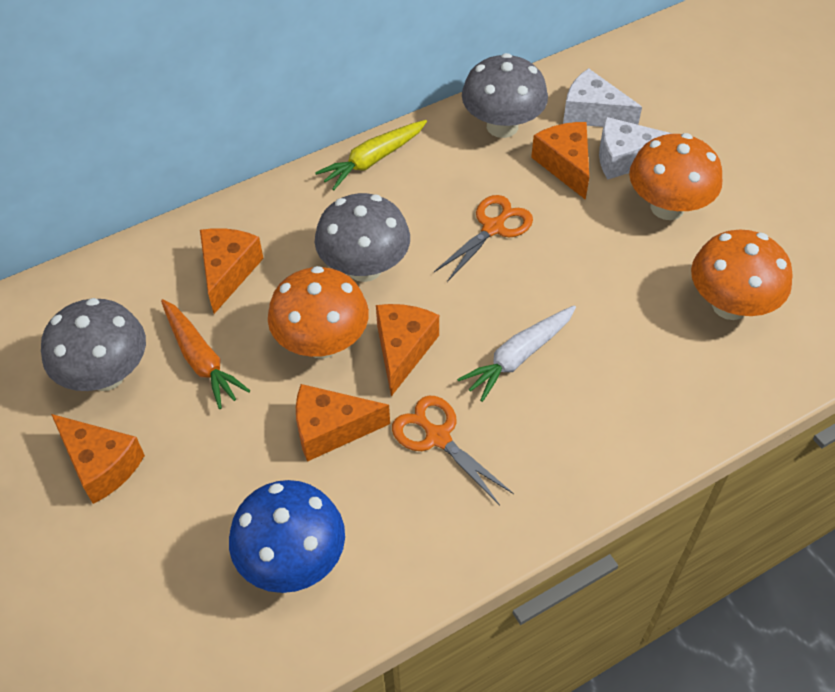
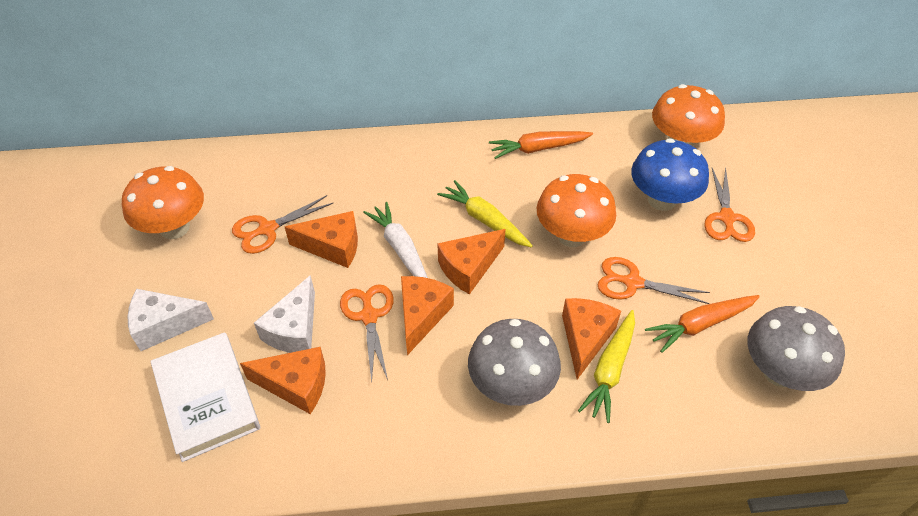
grey mushroom: 3 -> 2
orange carrot: 1 -> 2
orange scissors: 2 -> 4
white book: 0 -> 1
yellow carrot: 1 -> 2

